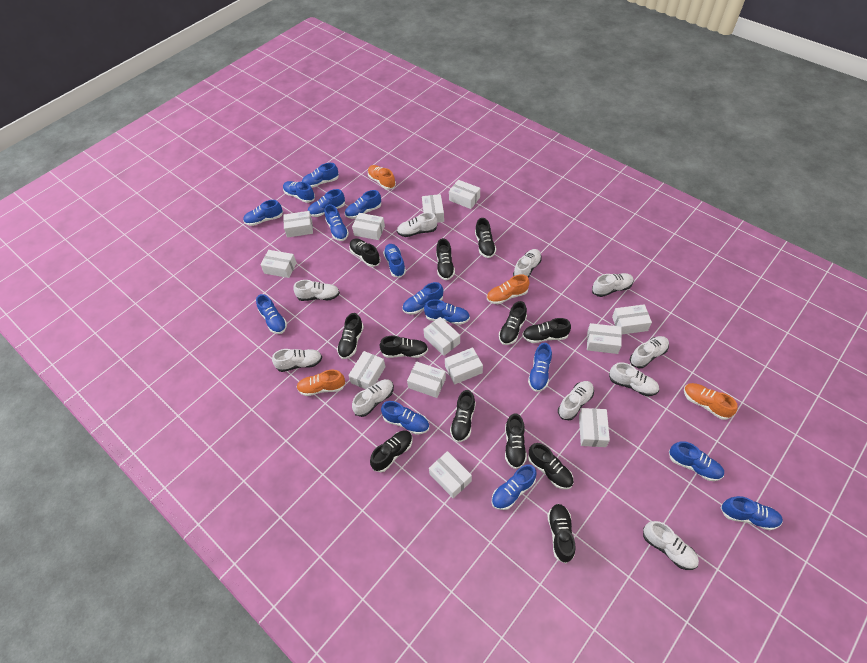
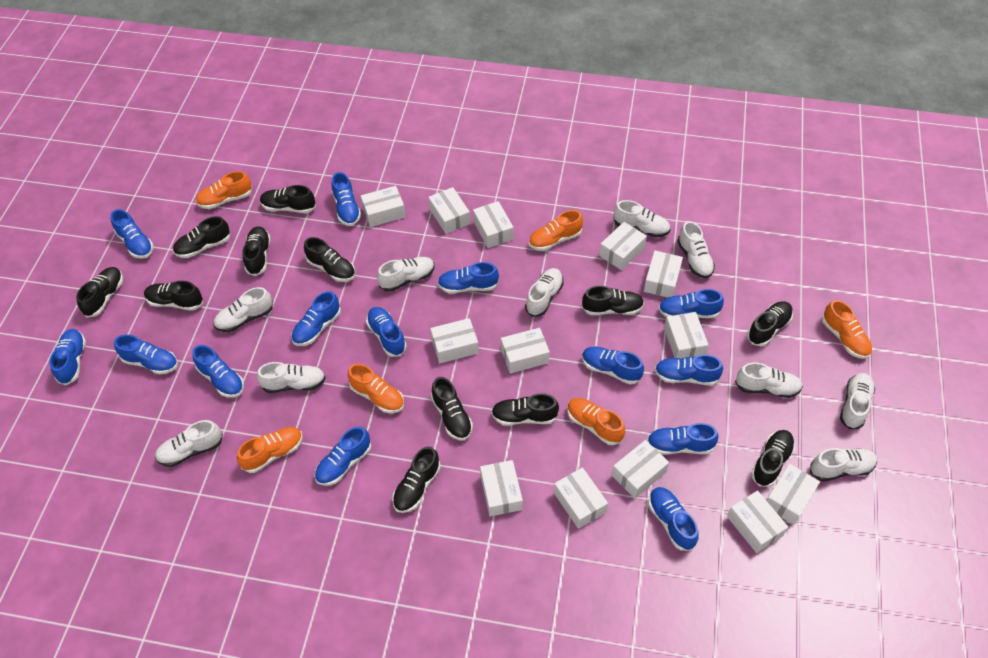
blue shoe: 15 -> 14
orange shoe: 4 -> 6

